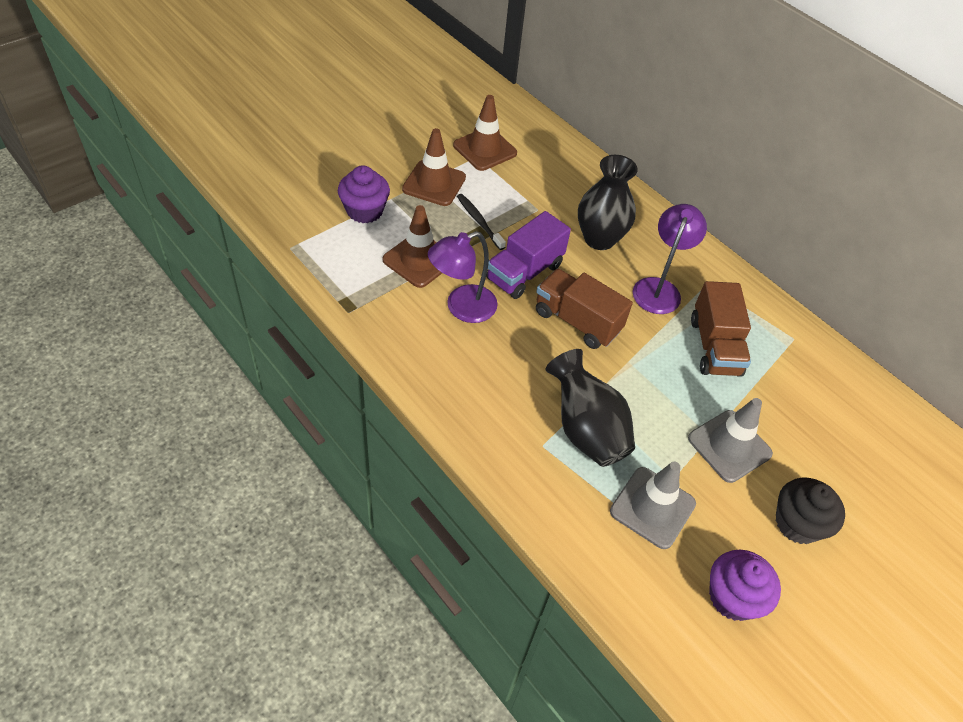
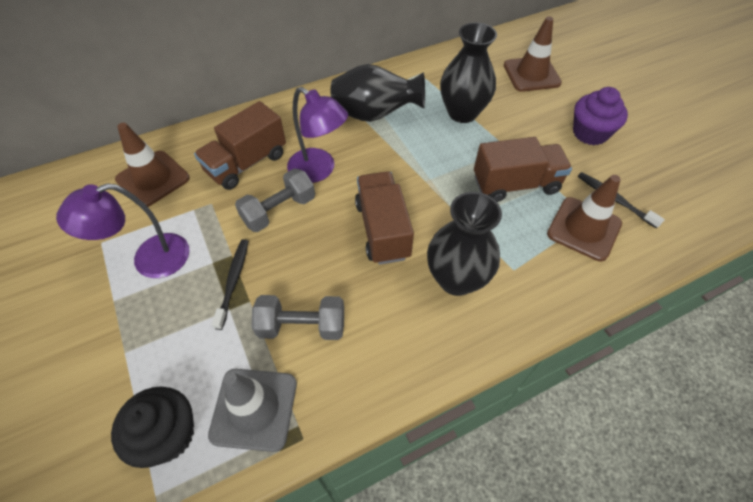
black toothbrush: 1 -> 2
black vase: 2 -> 3
brown truck: 2 -> 3
grey dumbbell: 0 -> 2
grey traffic cone: 2 -> 1
purple cupcake: 2 -> 1
purple truck: 1 -> 0

